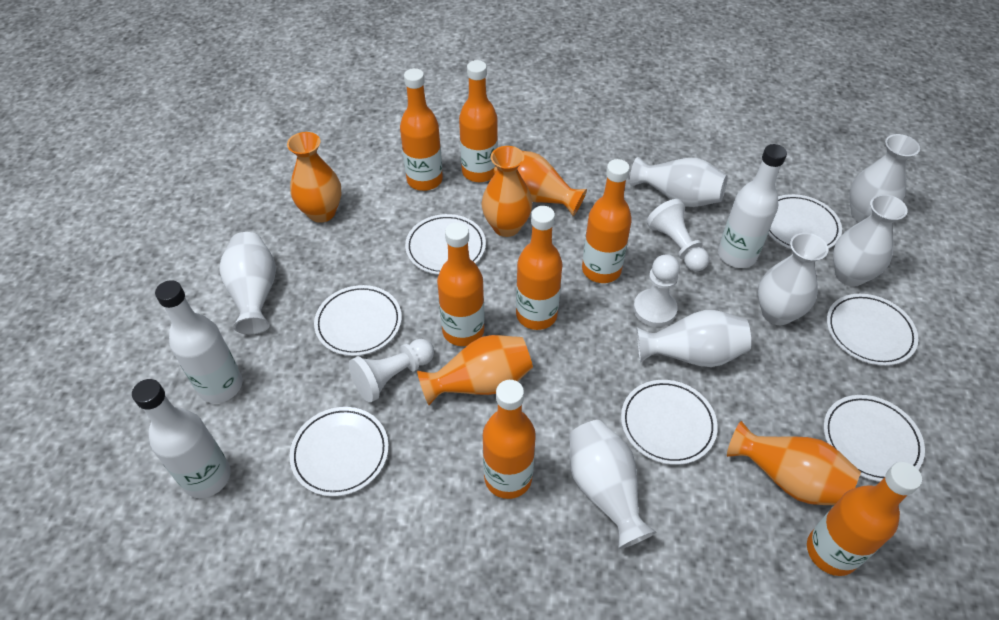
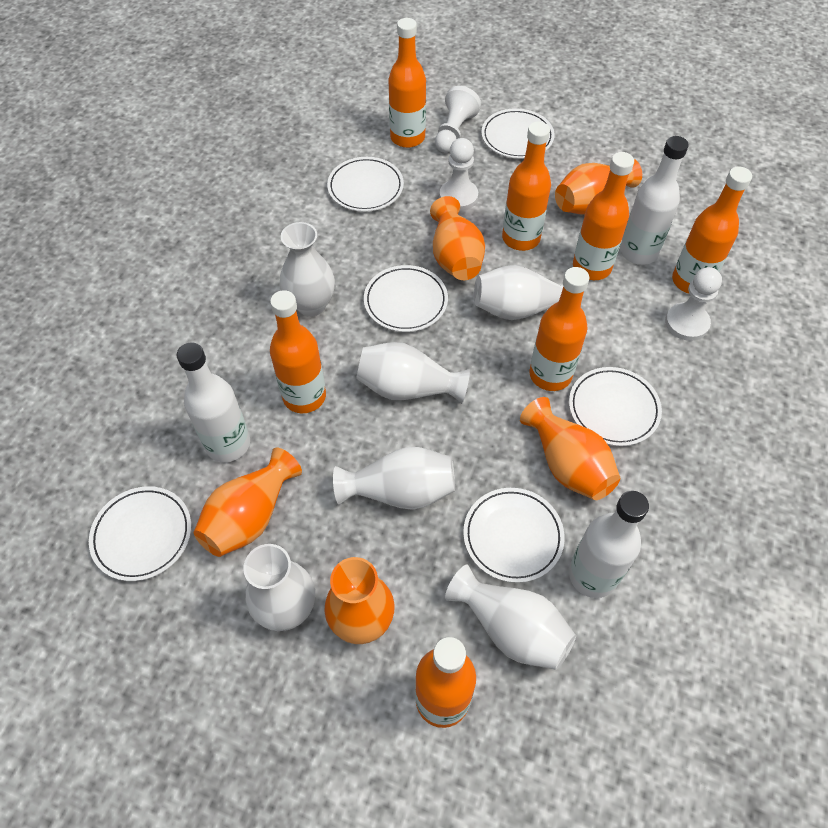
white plate: 7 -> 6
white vase: 7 -> 6

